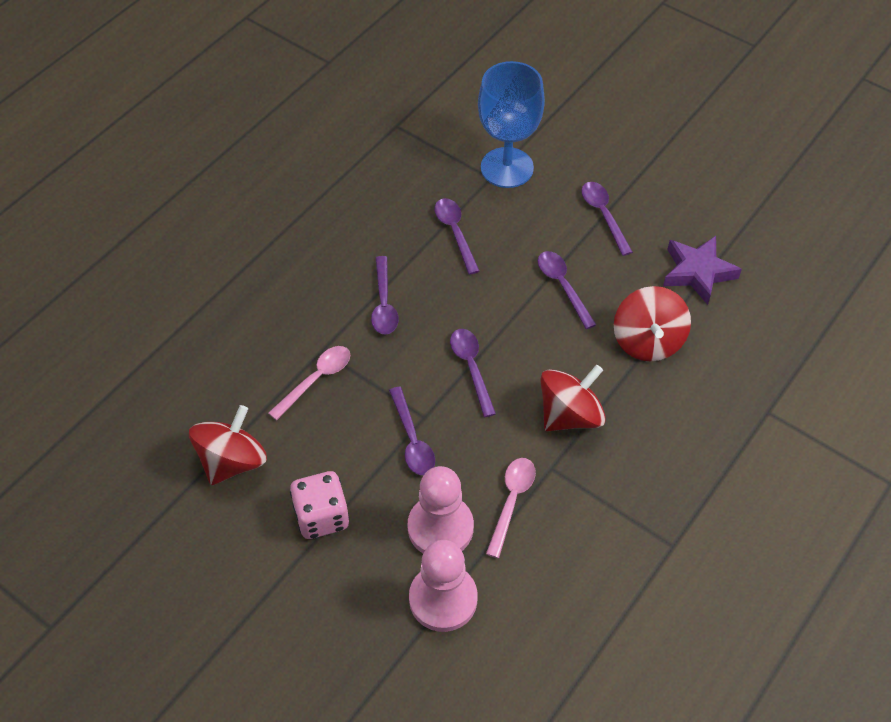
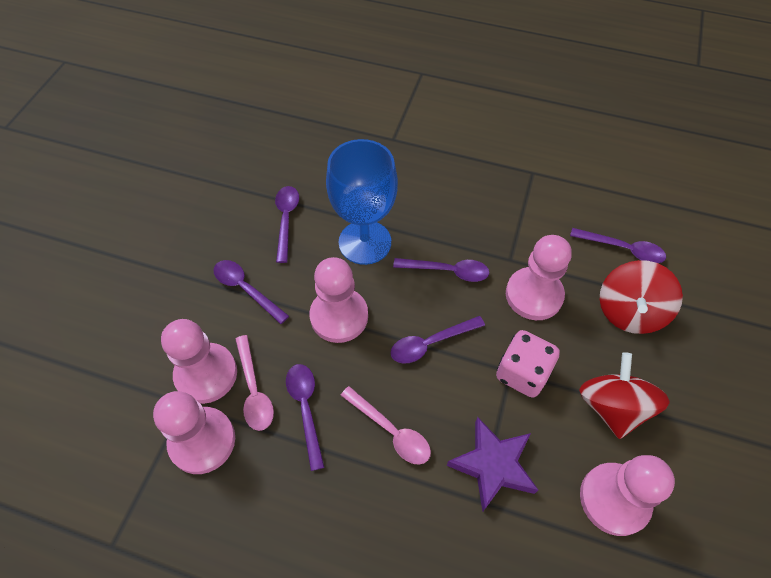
pink pawn: 2 -> 5
red spinning top: 3 -> 2

